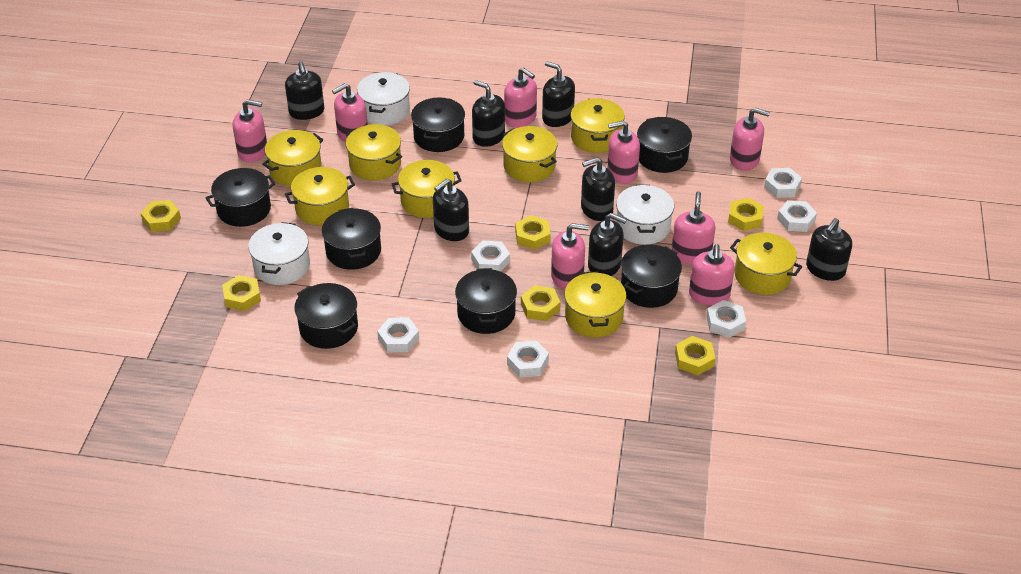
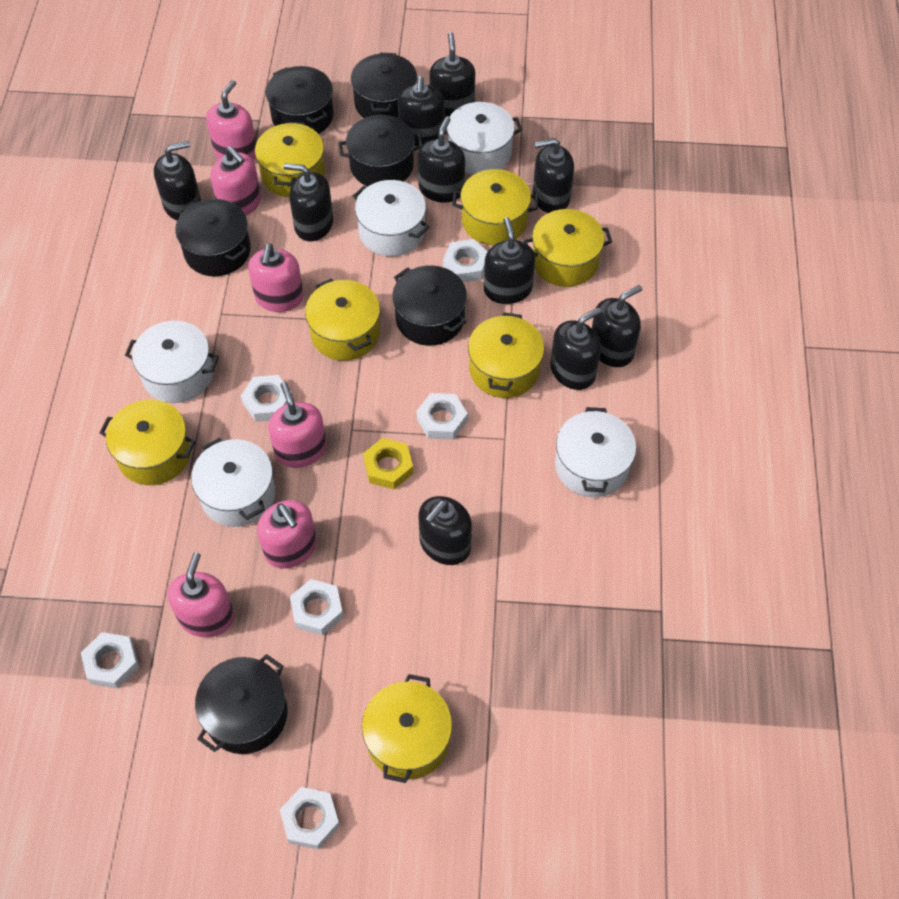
black pot: 7 -> 6
black soap dispenser: 7 -> 10
pink soap dispenser: 8 -> 6
white pot: 3 -> 5
yellow nut: 6 -> 1
yellow pot: 8 -> 7

